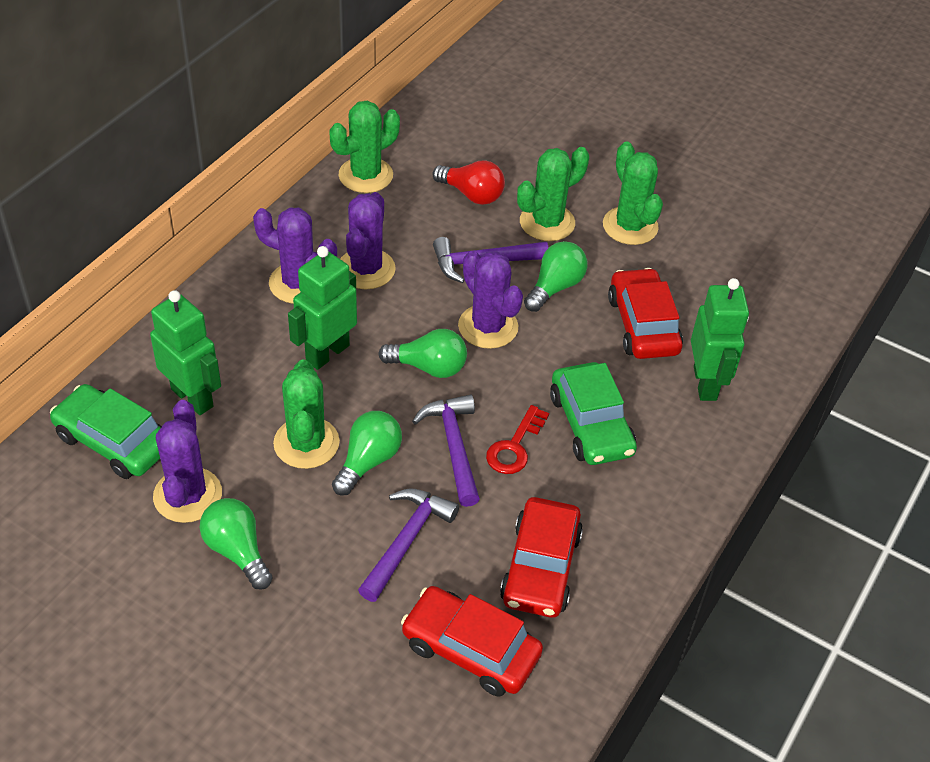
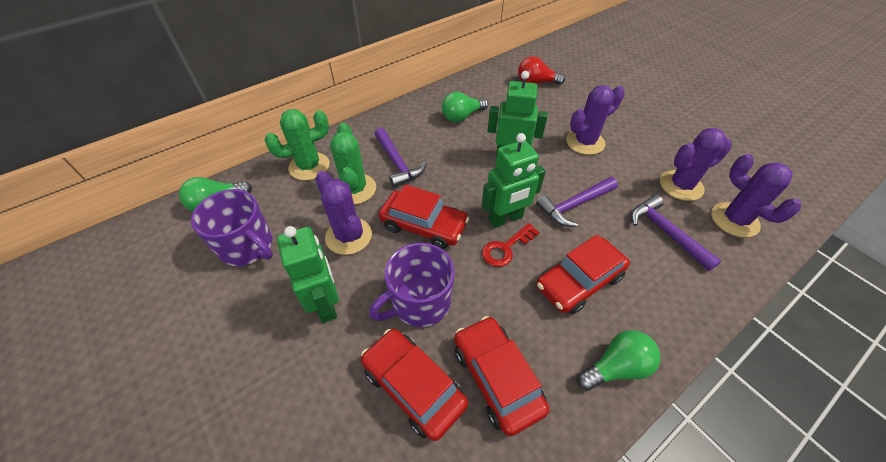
green cactus: 4 -> 2
green car: 2 -> 0
green light bulb: 4 -> 3
purple mug: 0 -> 2
red car: 3 -> 4

